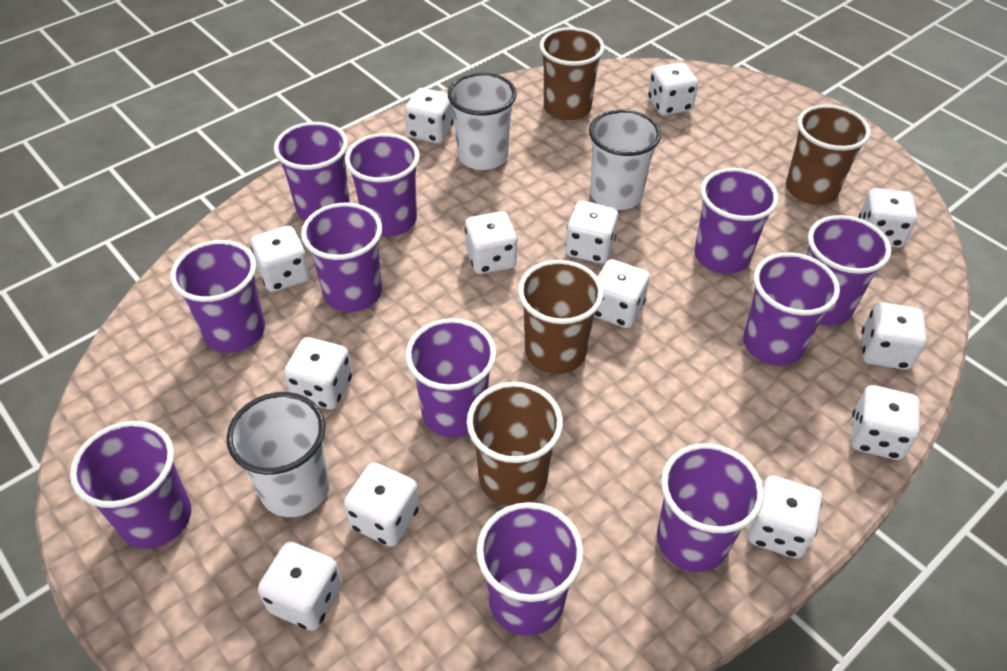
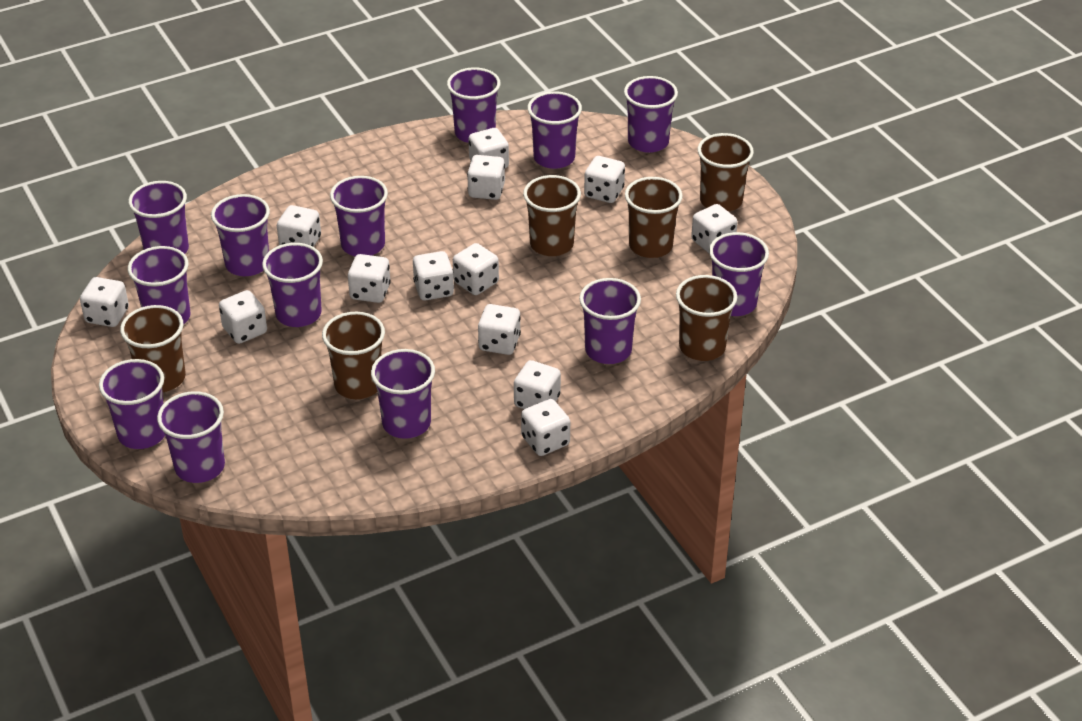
brown cup: 4 -> 6
purple cup: 11 -> 13
white cup: 3 -> 0

